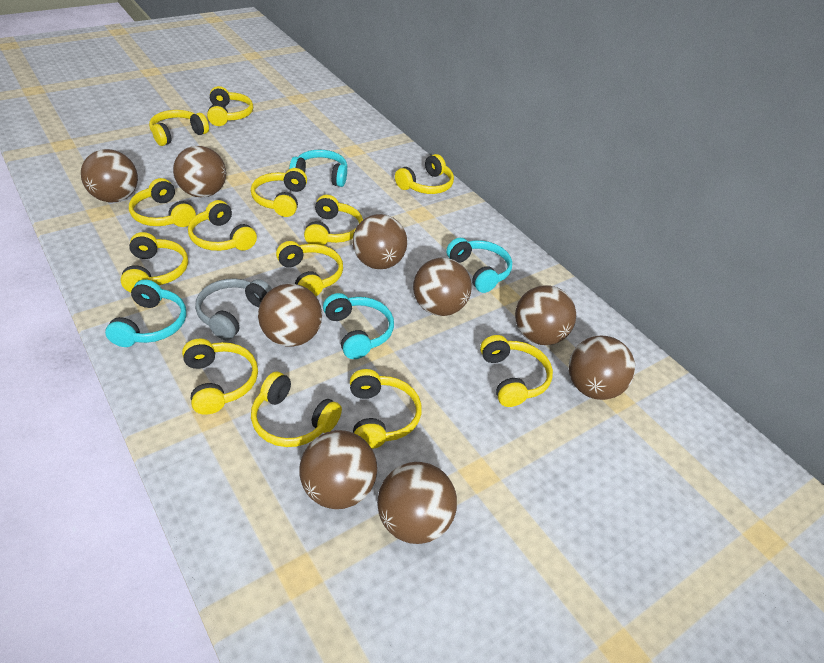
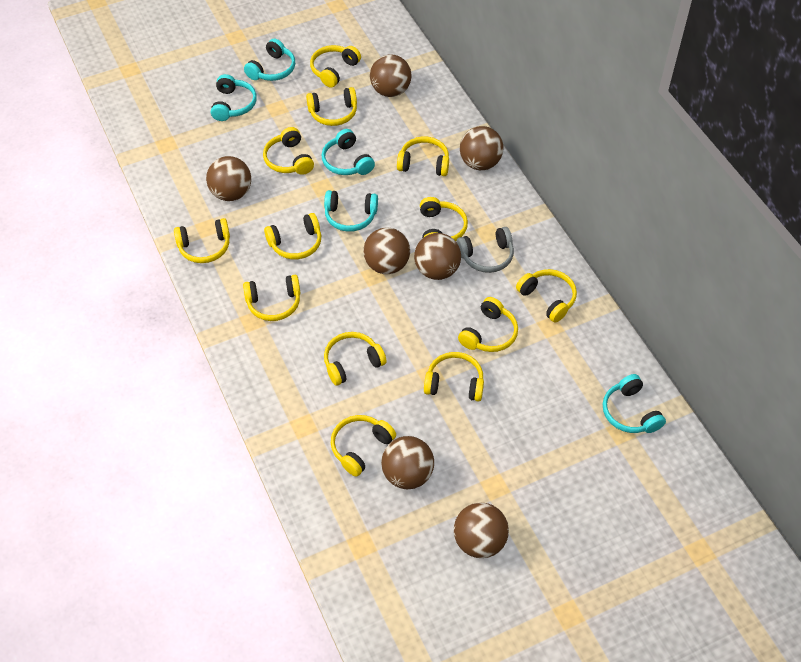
brown ball: 9 -> 7
turquoise headphones: 4 -> 5

